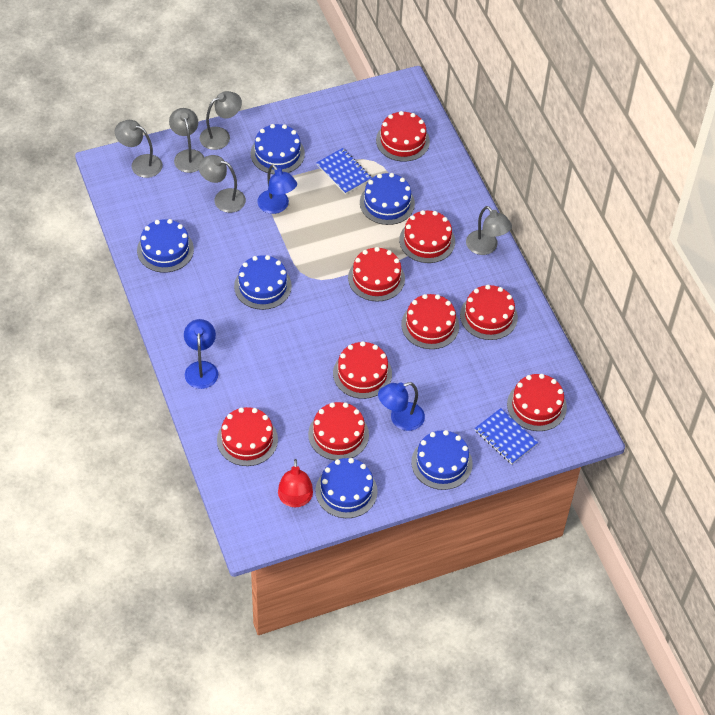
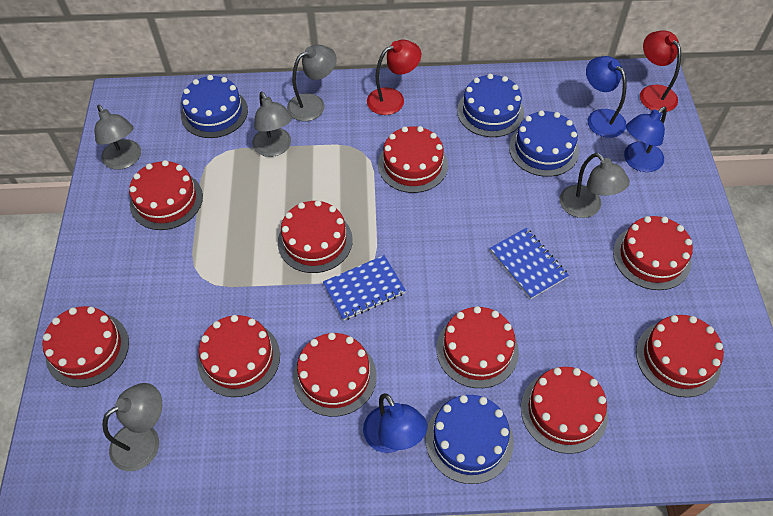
blue cake: 6 -> 4
red cake: 9 -> 10
red lamp: 1 -> 2

